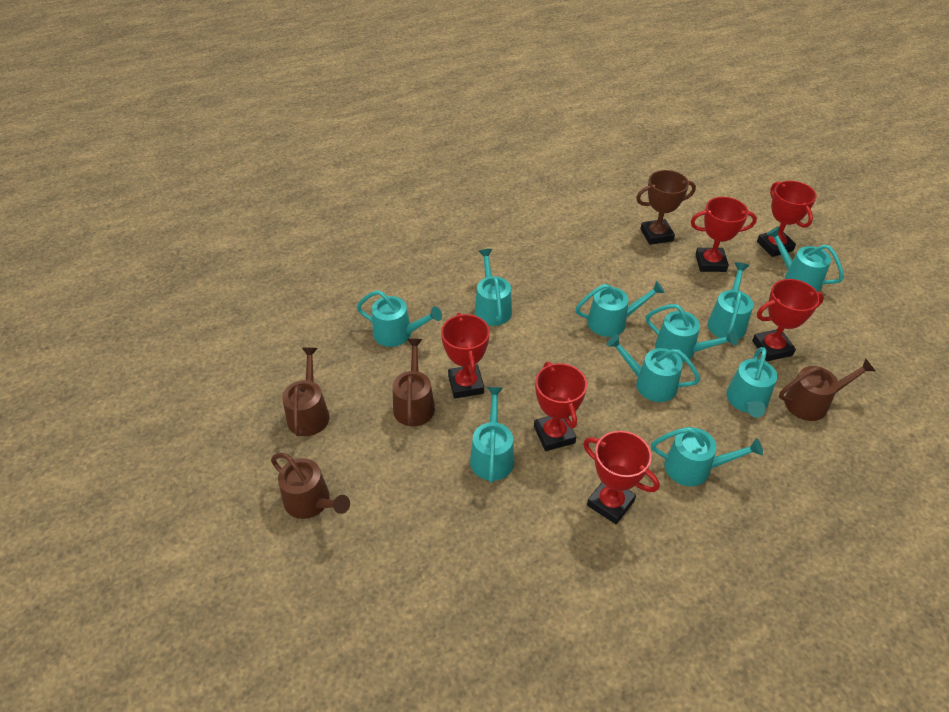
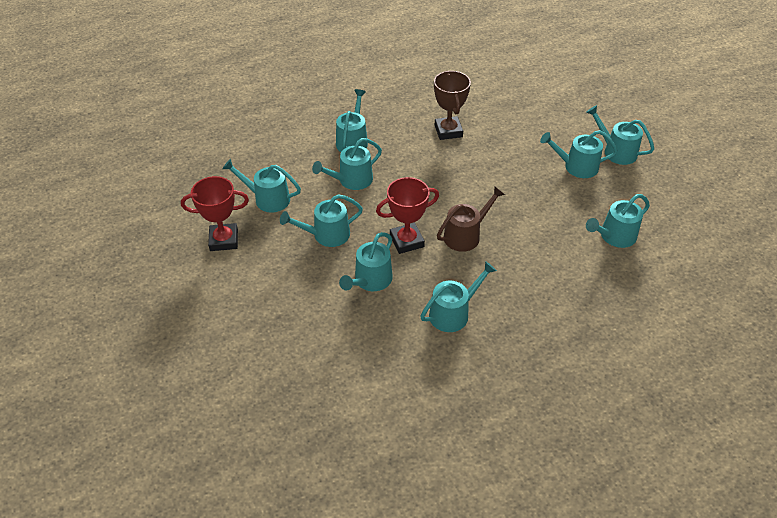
brown watering can: 4 -> 1
red trophy: 6 -> 2
turquoise watering can: 10 -> 9

